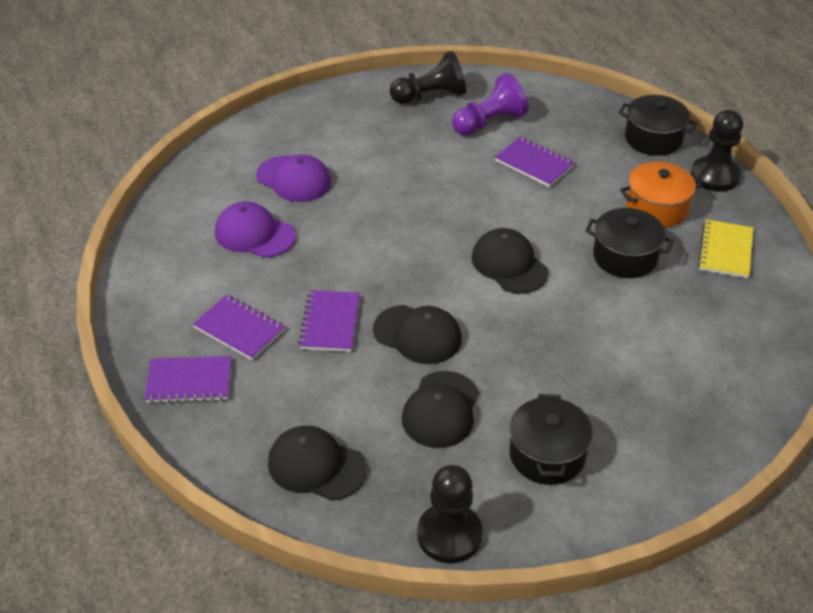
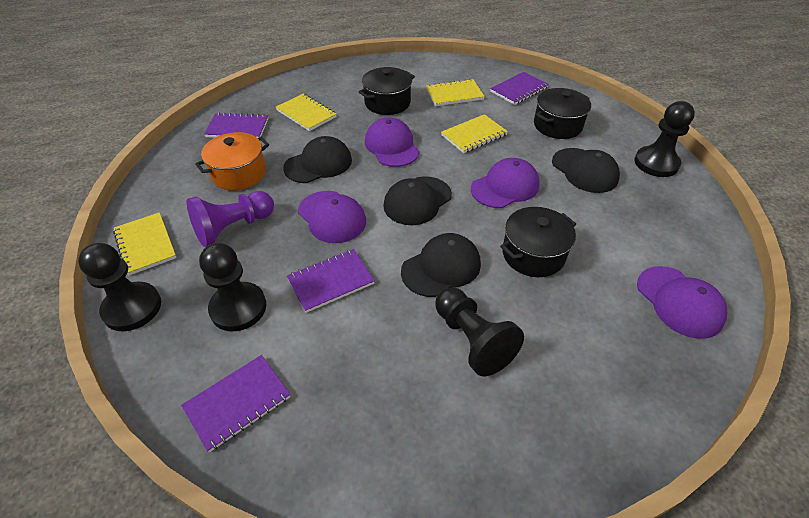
black pawn: 3 -> 4
purple cap: 2 -> 4
yellow notebook: 1 -> 4

